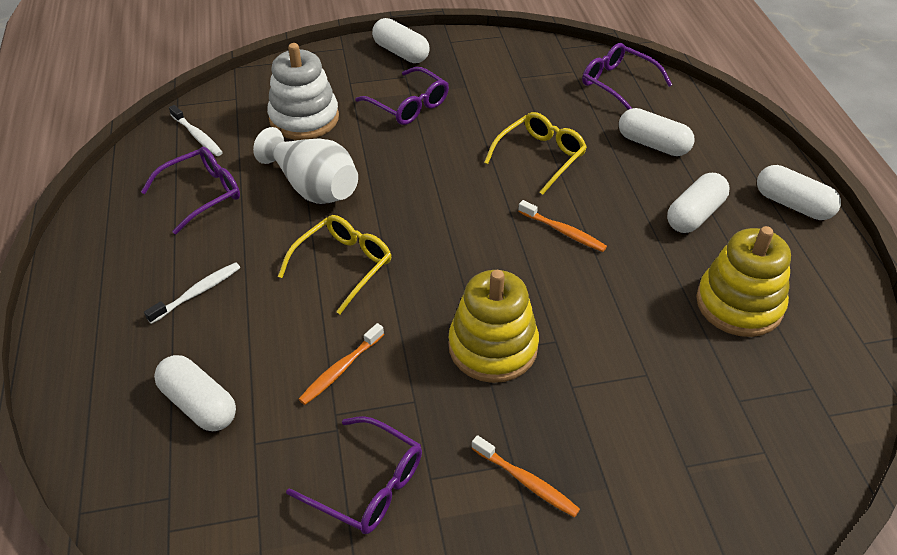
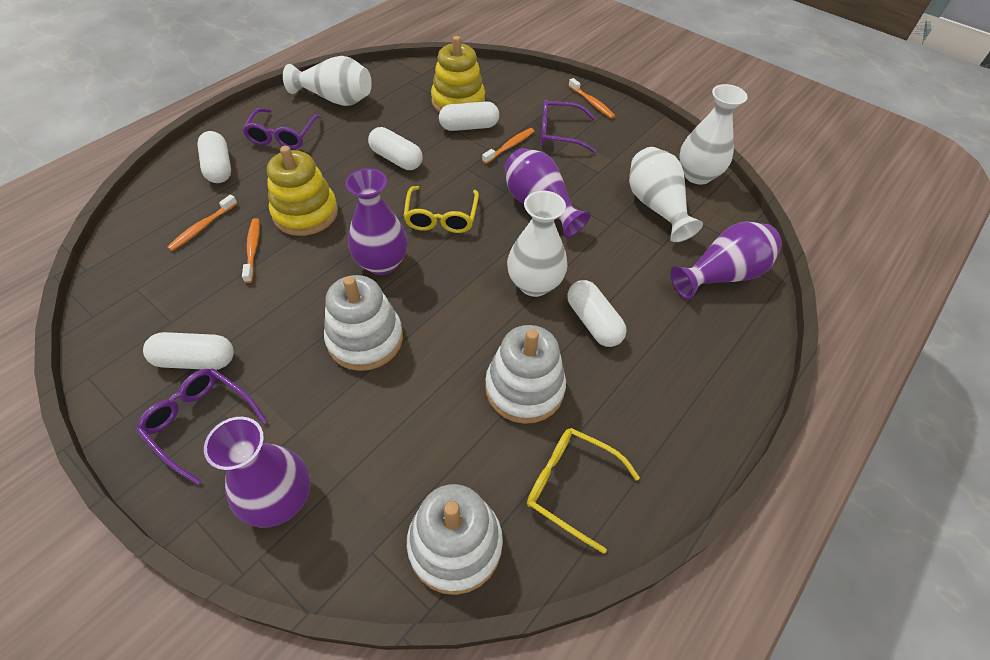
orange toothbrush: 3 -> 4
purple glasses: 4 -> 3
purple vase: 0 -> 4
white stacking toy: 1 -> 3
white toothbrush: 2 -> 0
white vase: 1 -> 4

